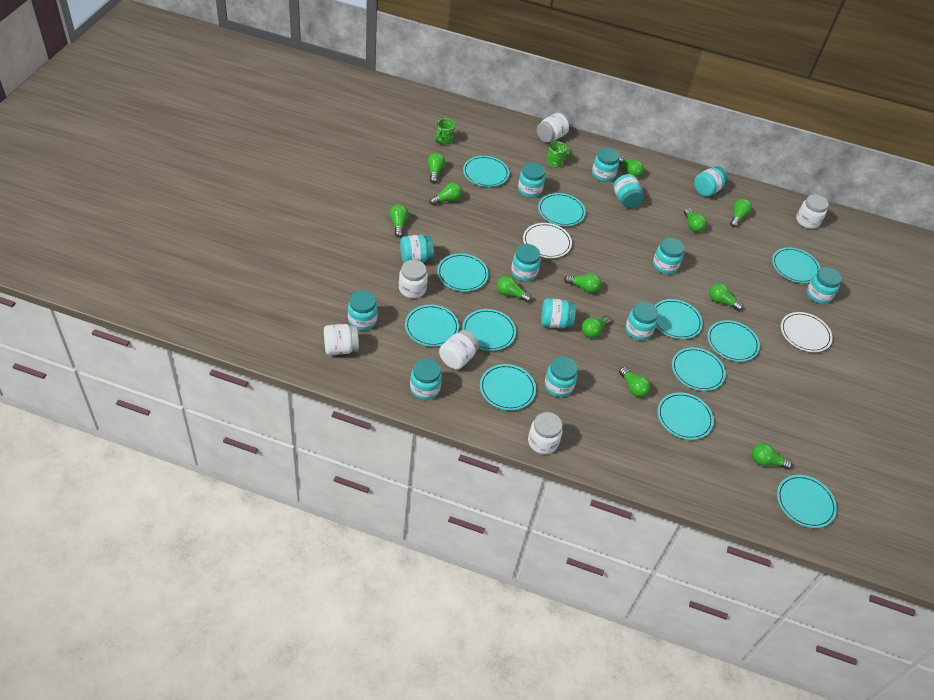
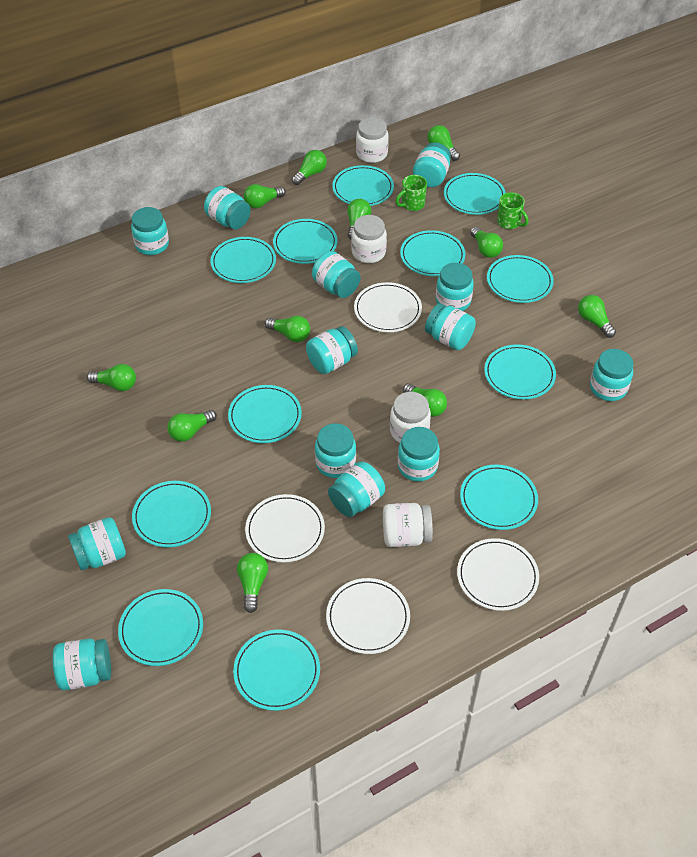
green light bulb: 12 -> 11
white jar: 6 -> 4
white plate: 2 -> 4

